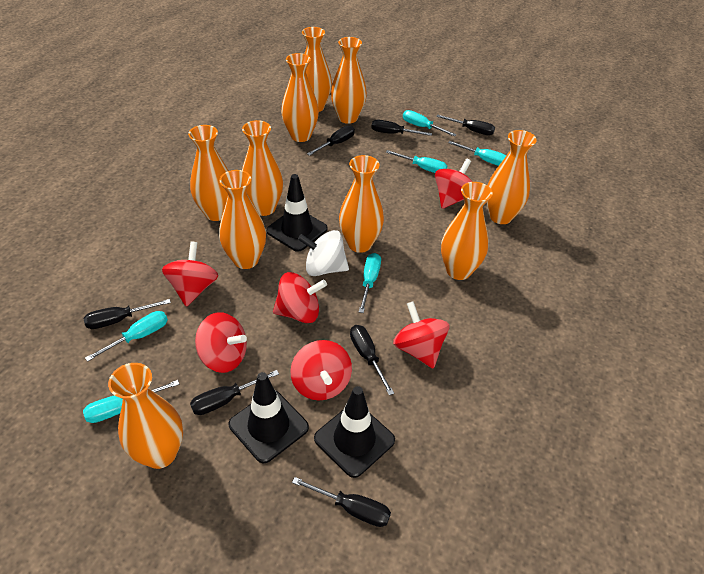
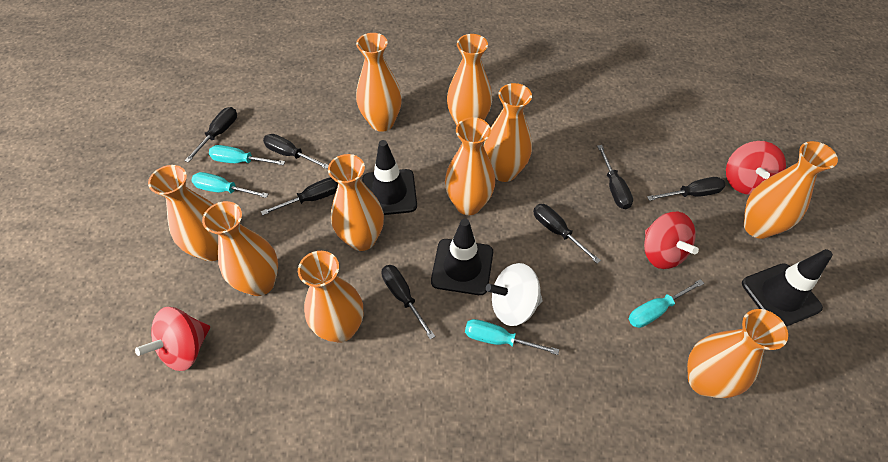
red spinning top: 6 -> 3
turquoise screwdriver: 6 -> 4

